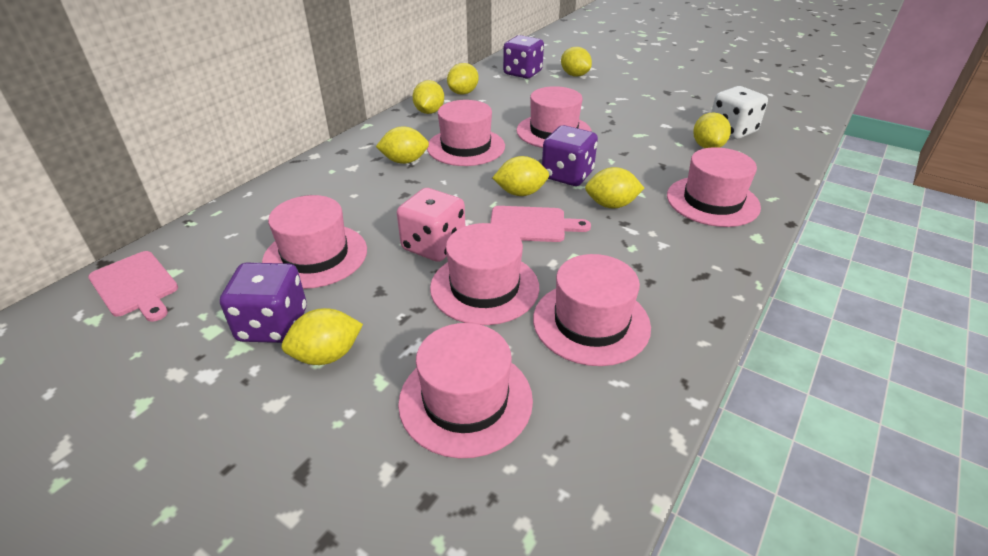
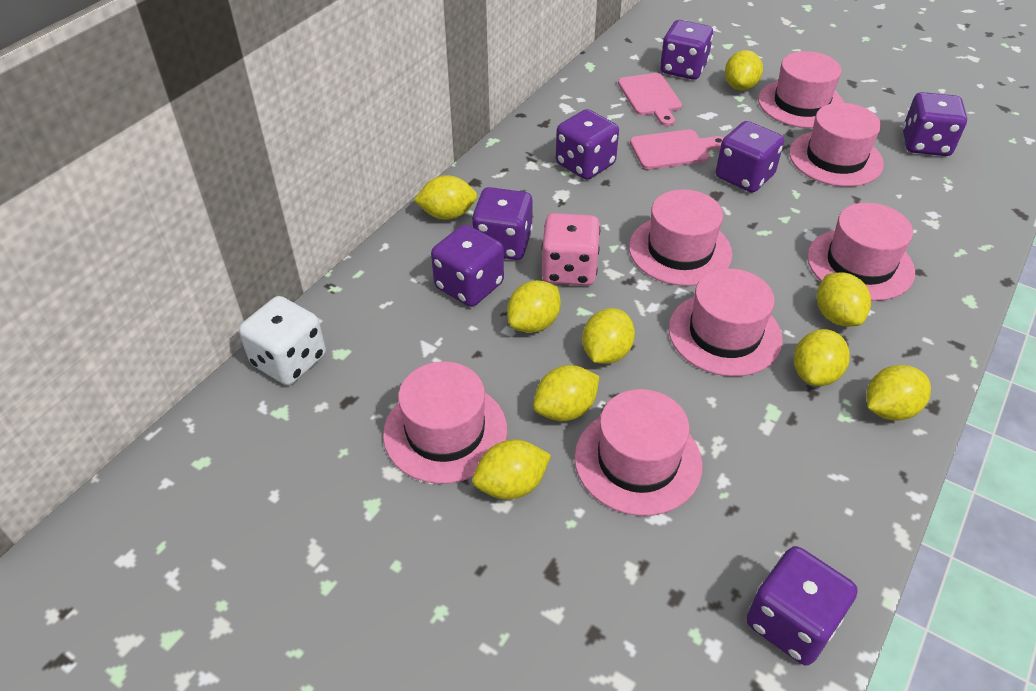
purple dice: 3 -> 7
yellow lemon: 8 -> 9

